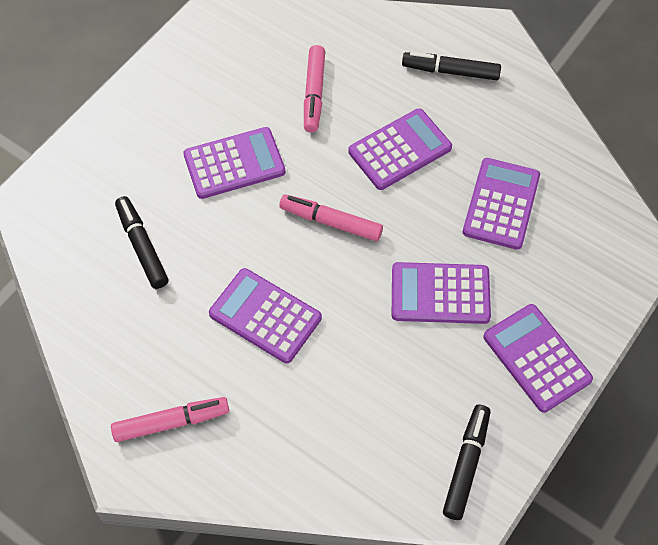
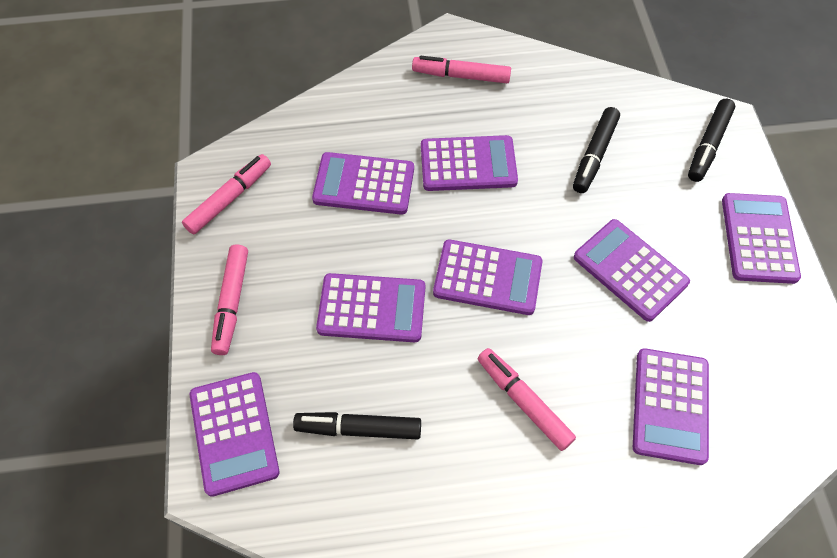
pink marker: 3 -> 4
purple calculator: 6 -> 8

